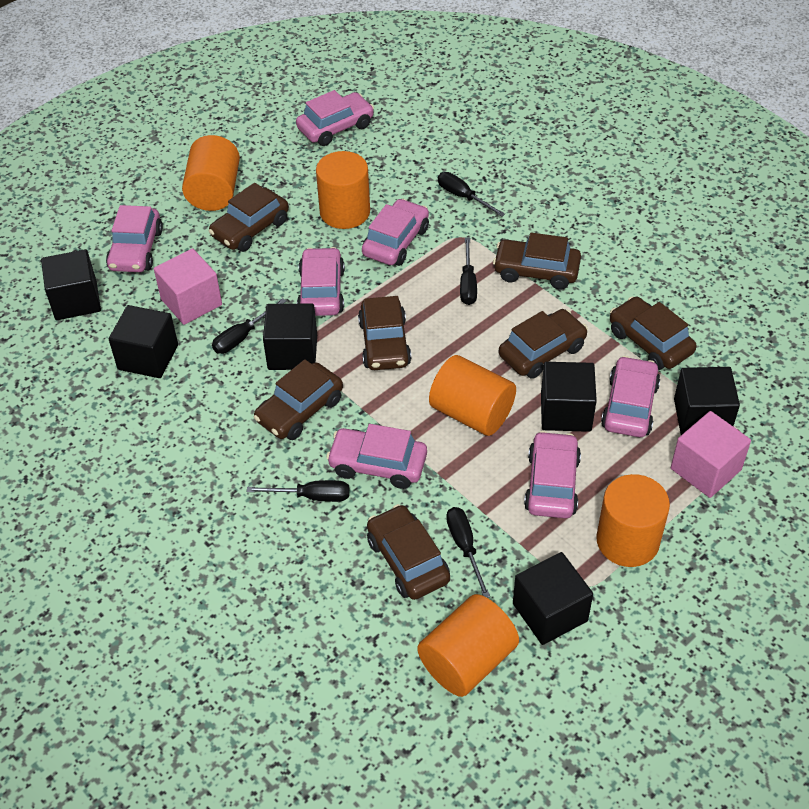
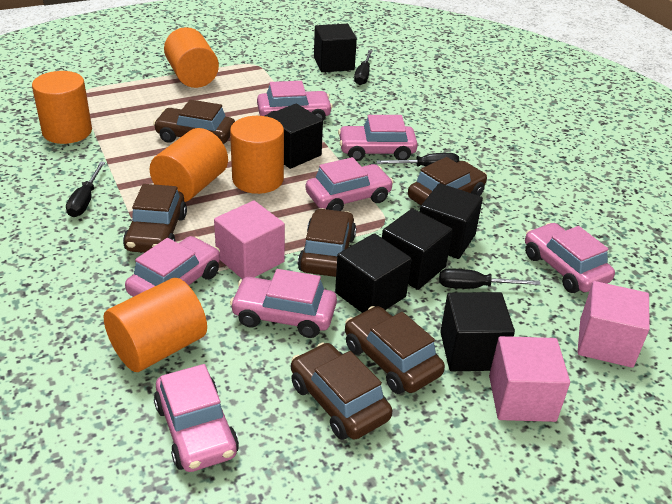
black screwdriver: 5 -> 4
brown car: 7 -> 6
pink cube: 2 -> 3

